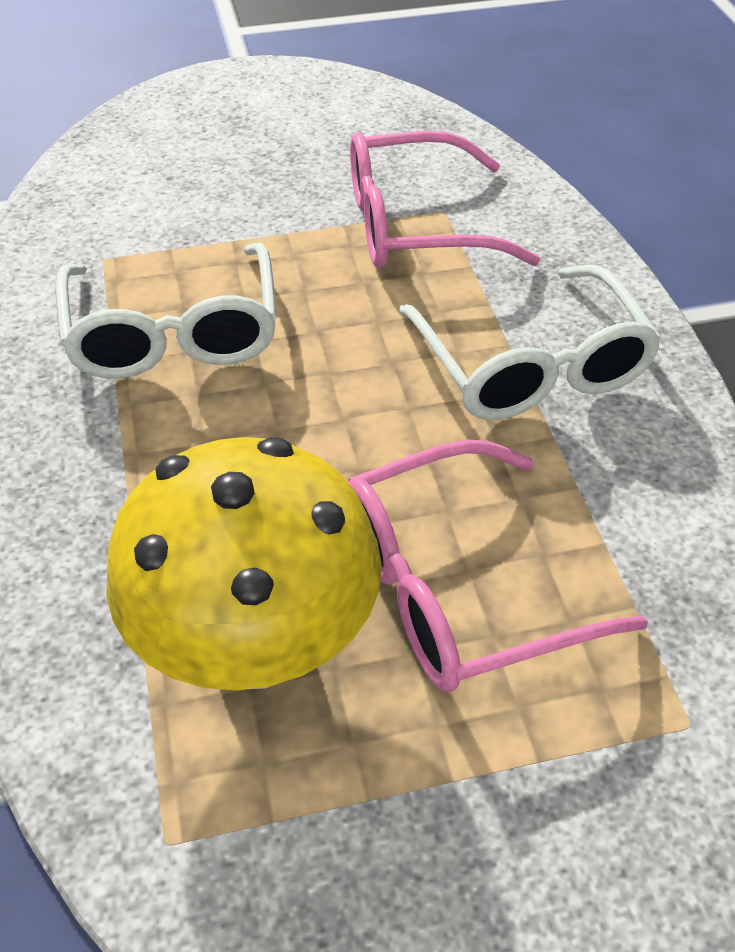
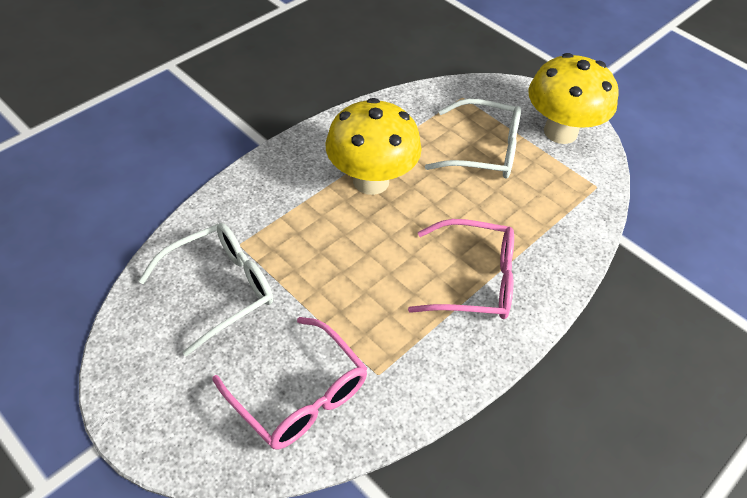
yellow mushroom: 1 -> 2

